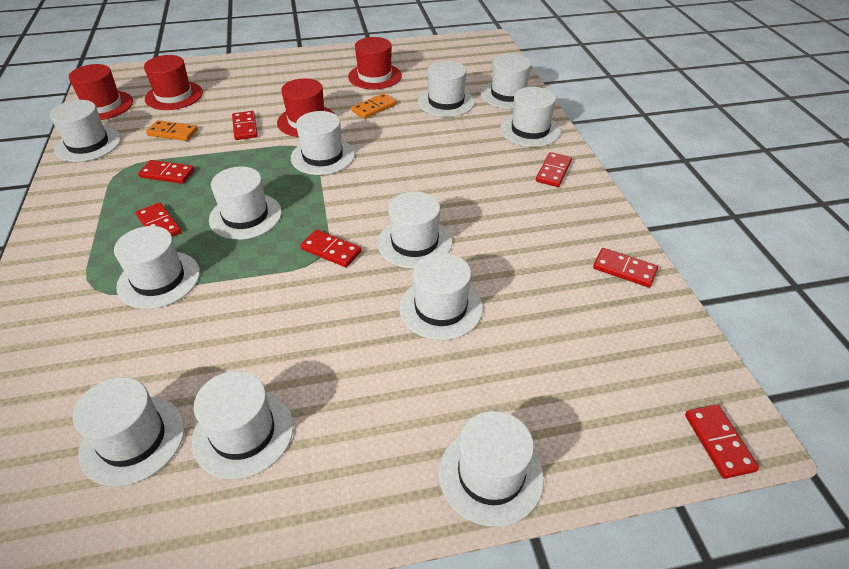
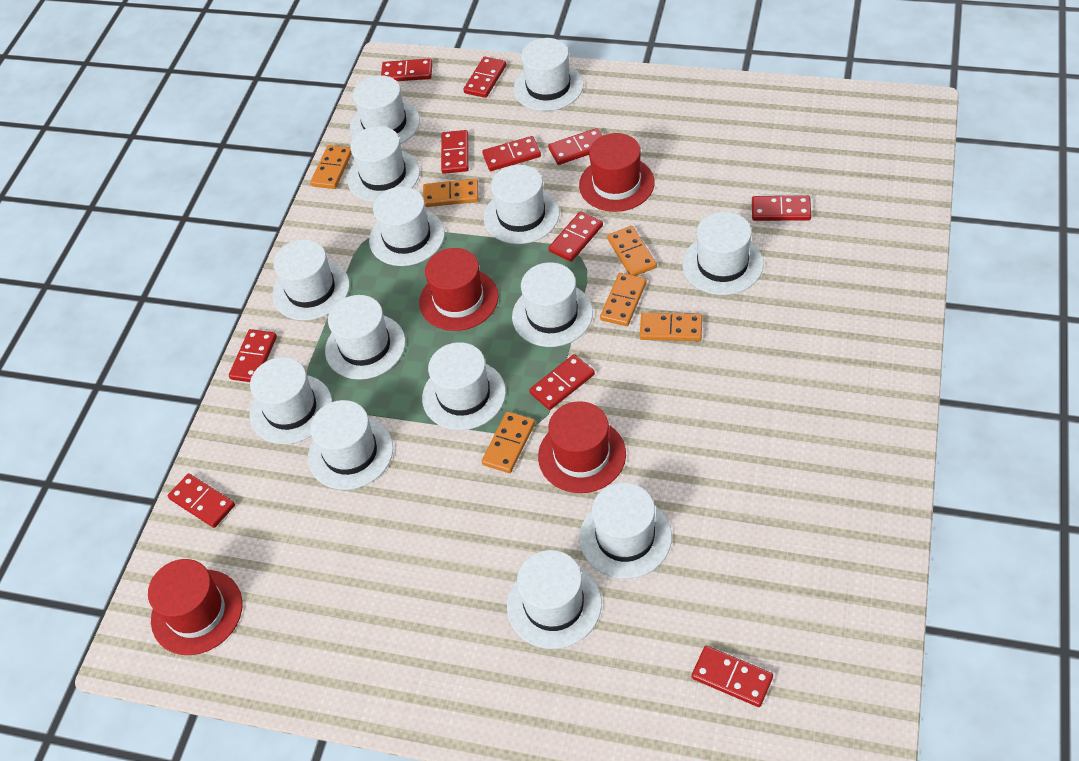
orange domino: 2 -> 6
red domino: 7 -> 11
white hat: 12 -> 14

